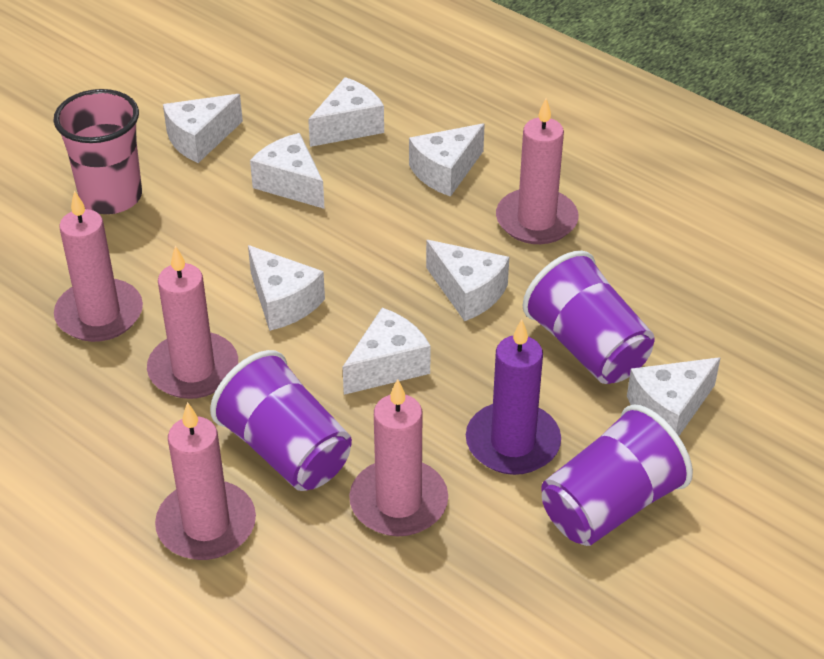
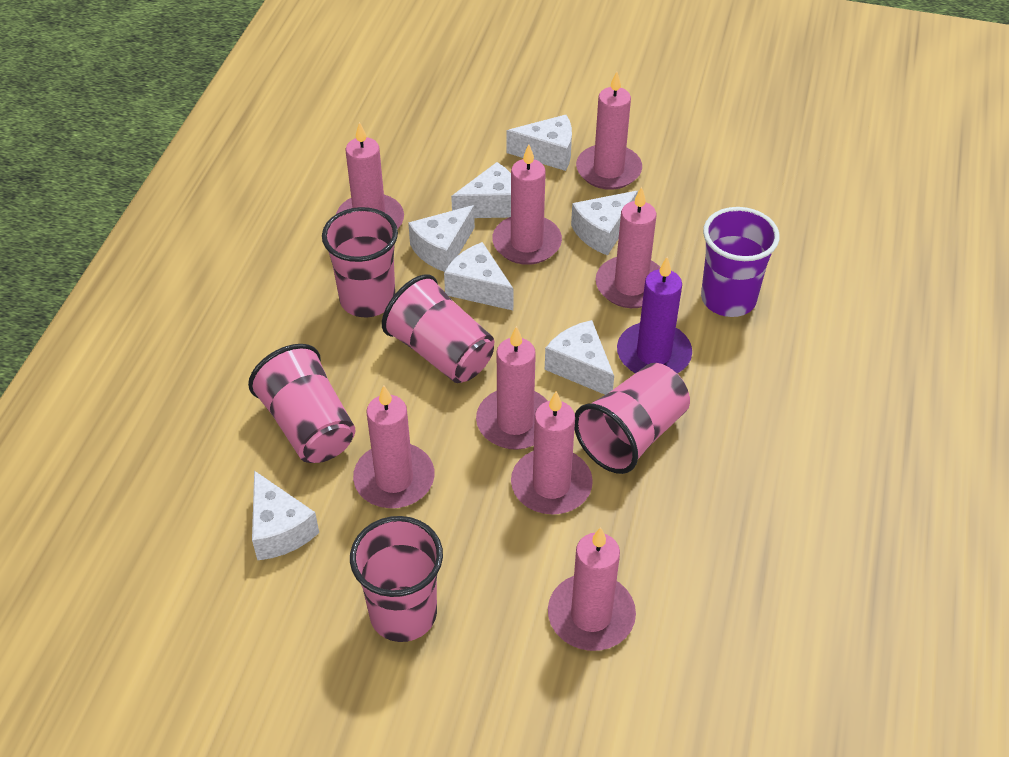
pink candle: 5 -> 8
pink cup: 1 -> 5
purple cup: 3 -> 1
white cheese: 8 -> 7

